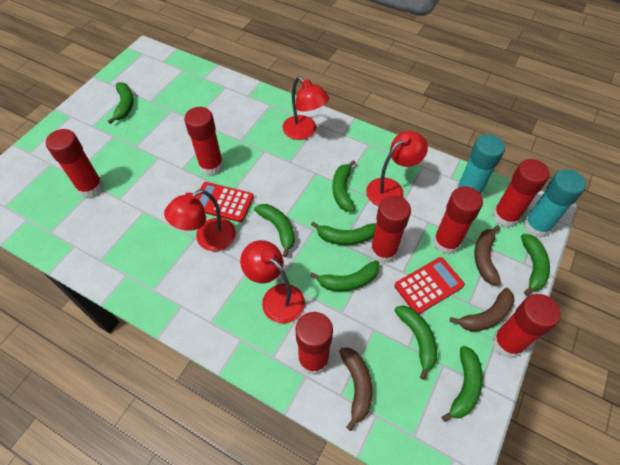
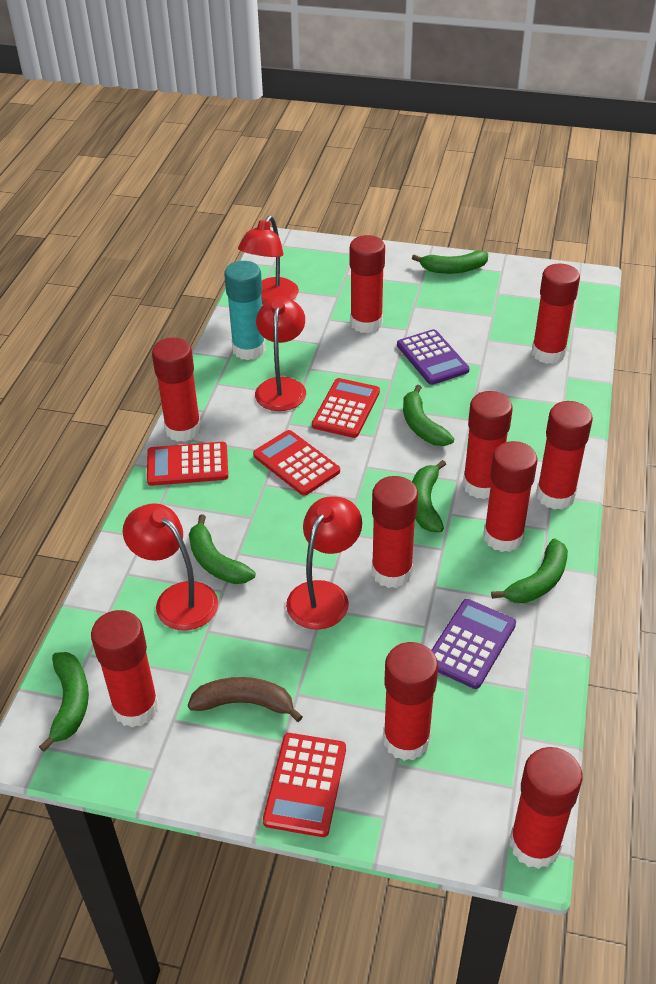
brown banana: 3 -> 1
green banana: 8 -> 6
purple calculator: 0 -> 2
red calculator: 2 -> 4
red glue stick: 7 -> 10
turquoise glue stick: 2 -> 1

